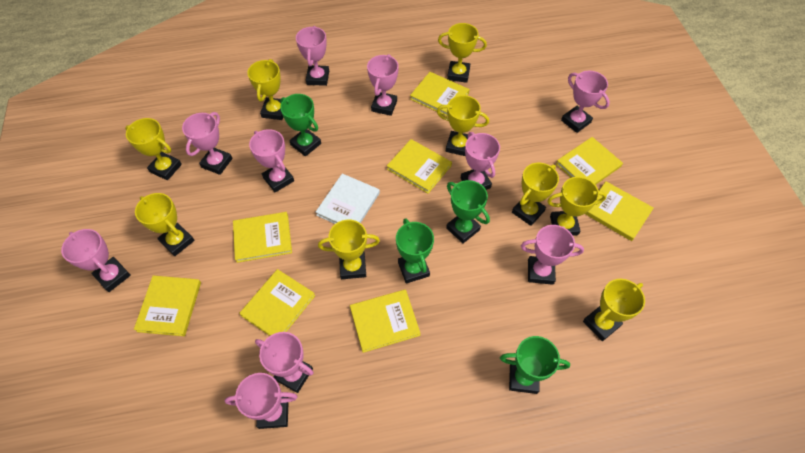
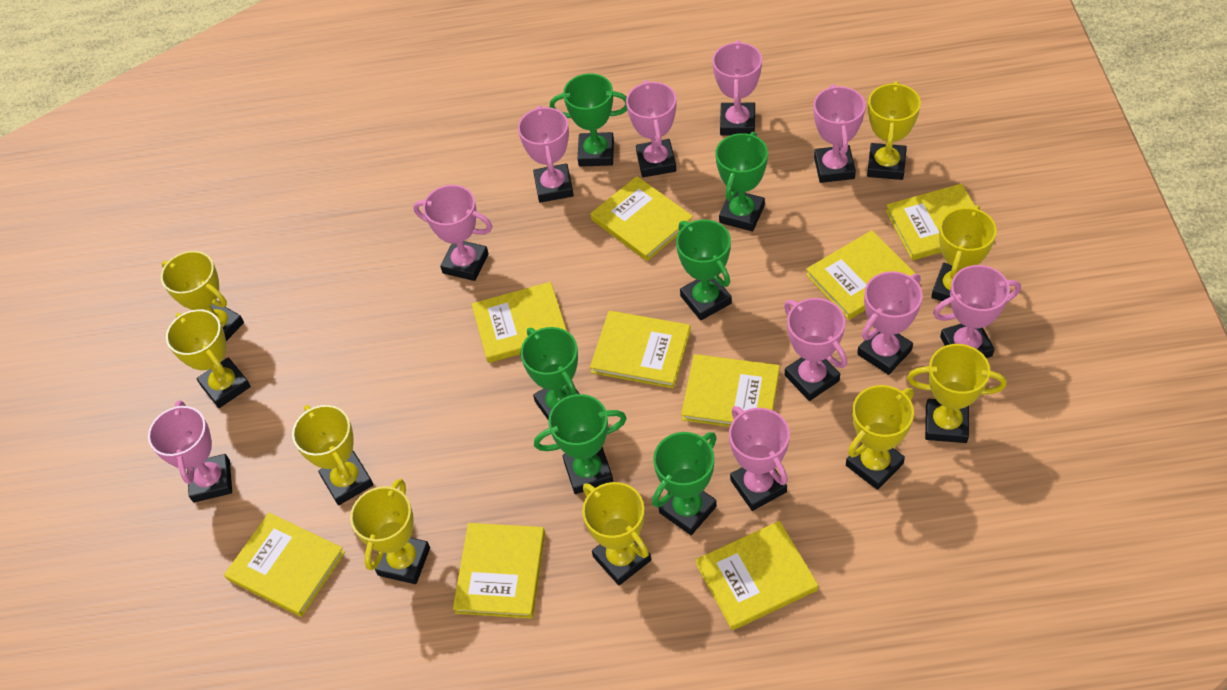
green trophy: 4 -> 6
white book: 1 -> 0
yellow book: 8 -> 9

